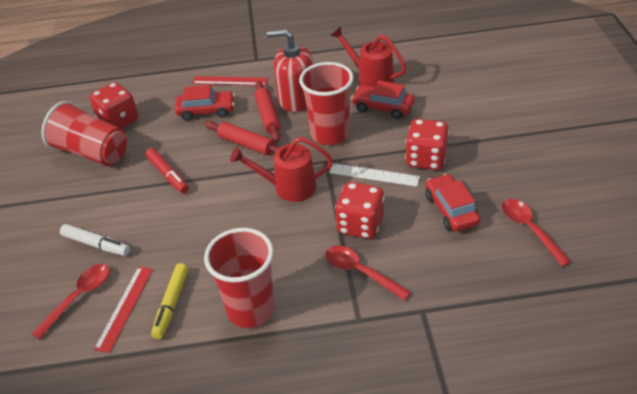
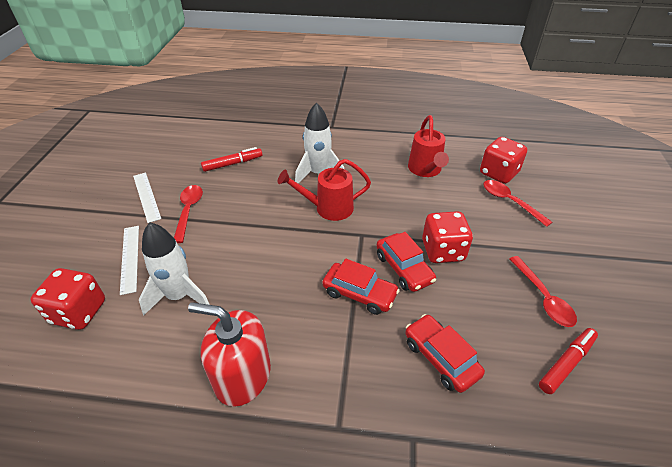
red cup: 3 -> 0
red marker: 1 -> 2
red rolling pin: 2 -> 0
red ruler: 2 -> 0
white marker: 1 -> 0
white rocket: 0 -> 2
white ruler: 1 -> 2
yellow marker: 1 -> 0

